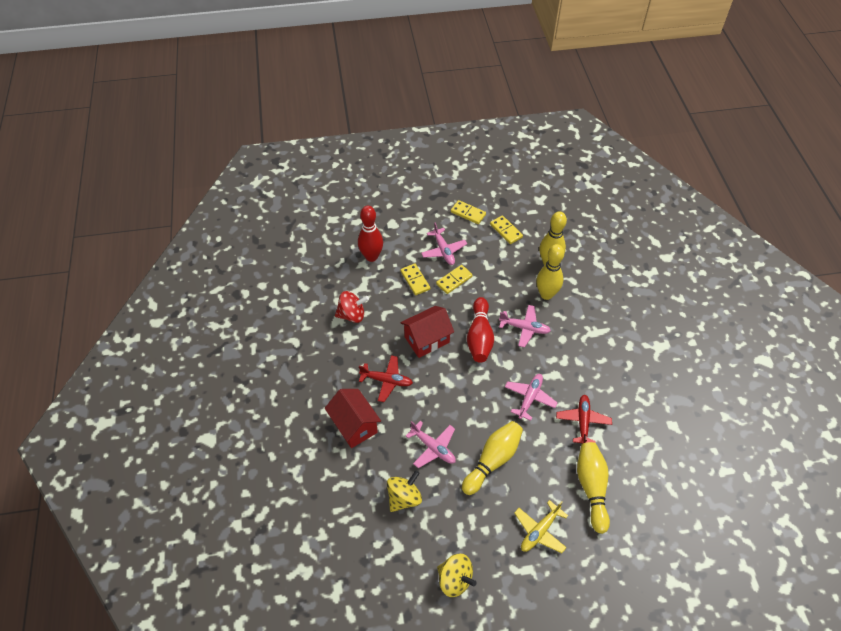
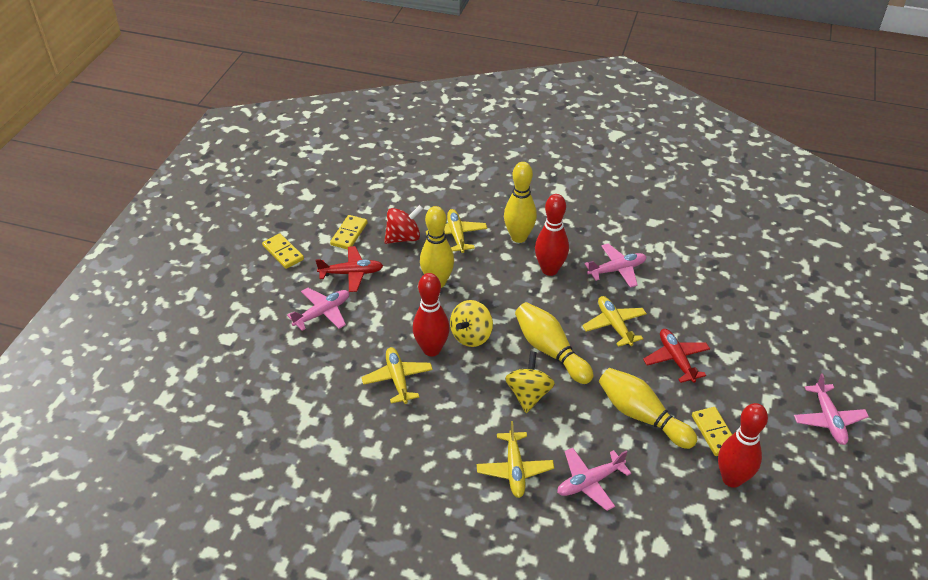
red bowling pin: 2 -> 3
red house: 2 -> 0
yellow domino: 4 -> 3
yellow plane: 1 -> 4

